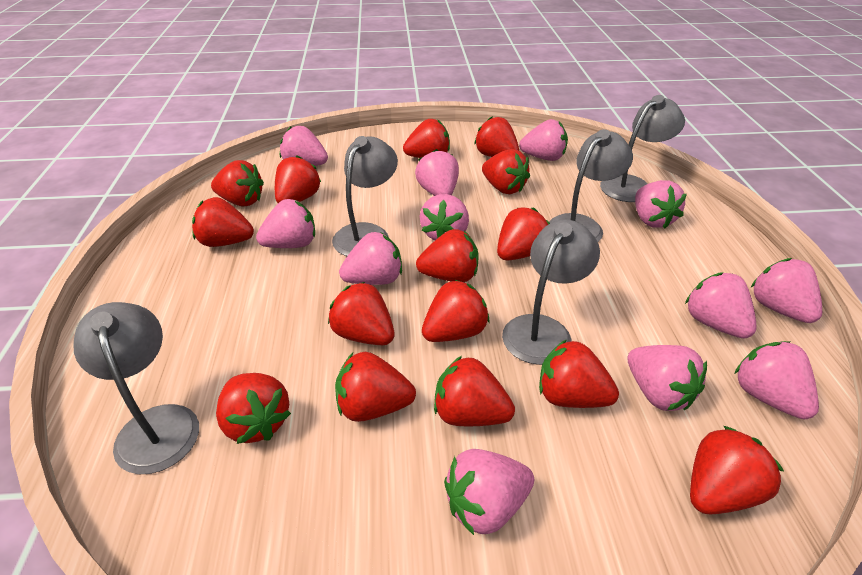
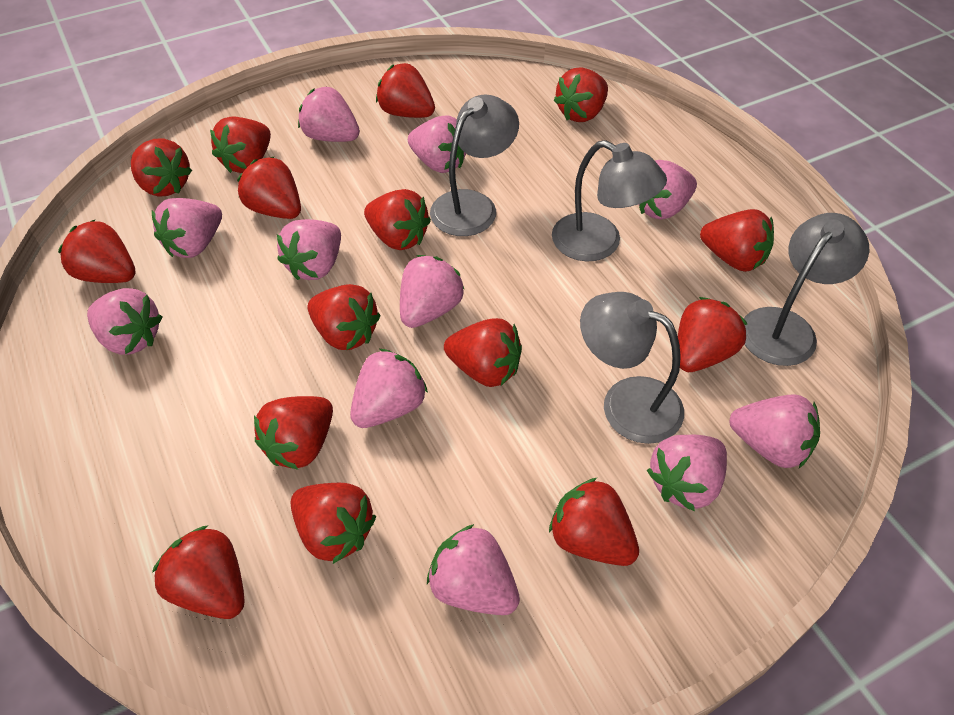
grey lamp: 5 -> 4
pink strawberry: 12 -> 11

